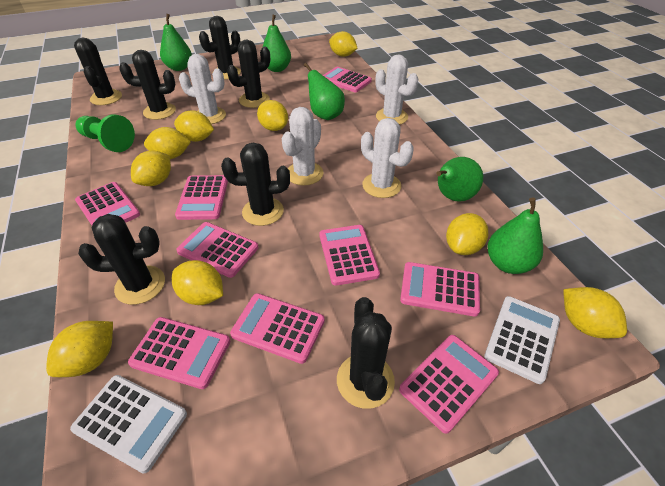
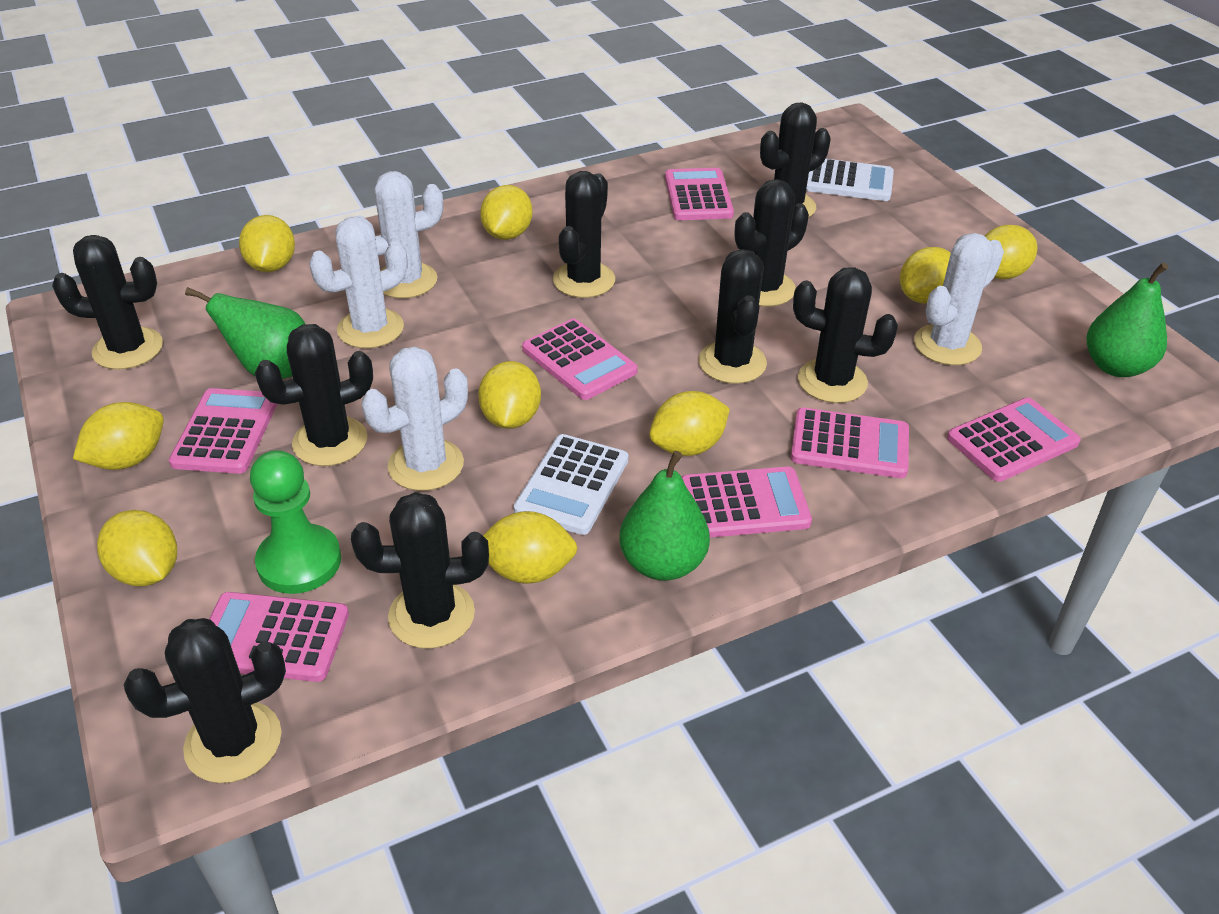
black cactus: 7 -> 9
green pear: 5 -> 3
pink calculator: 9 -> 7

